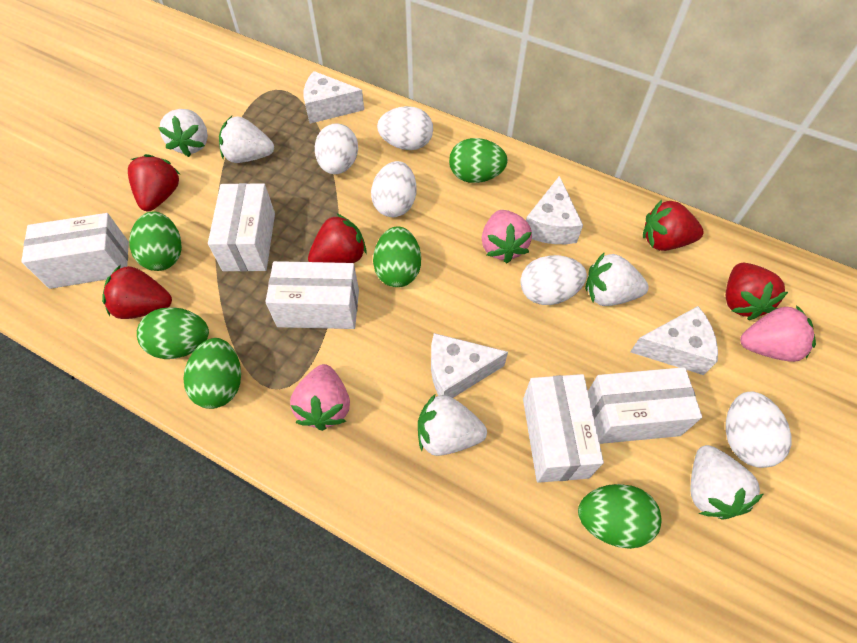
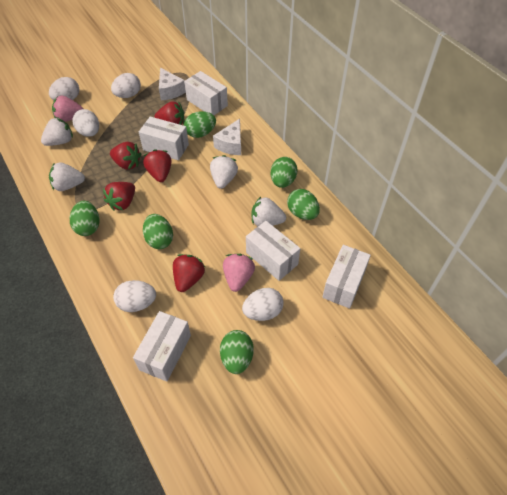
pink strawberry: 3 -> 2
white cheese: 4 -> 2
white strawberry: 5 -> 4

